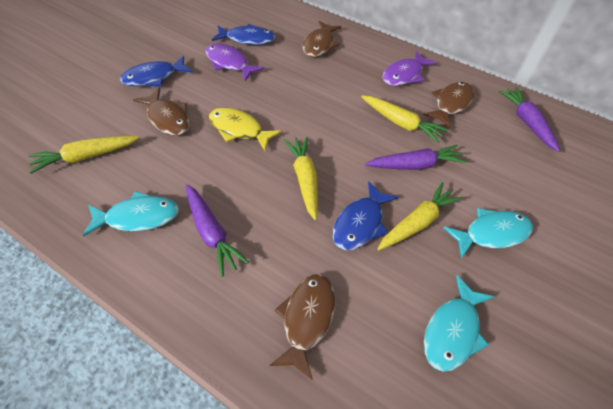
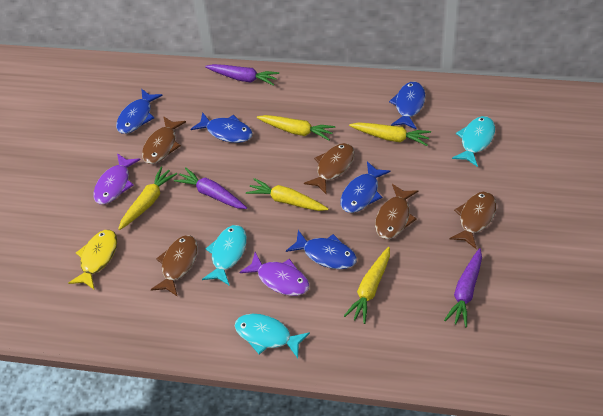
blue fish: 3 -> 5
brown fish: 4 -> 5
yellow carrot: 4 -> 5

